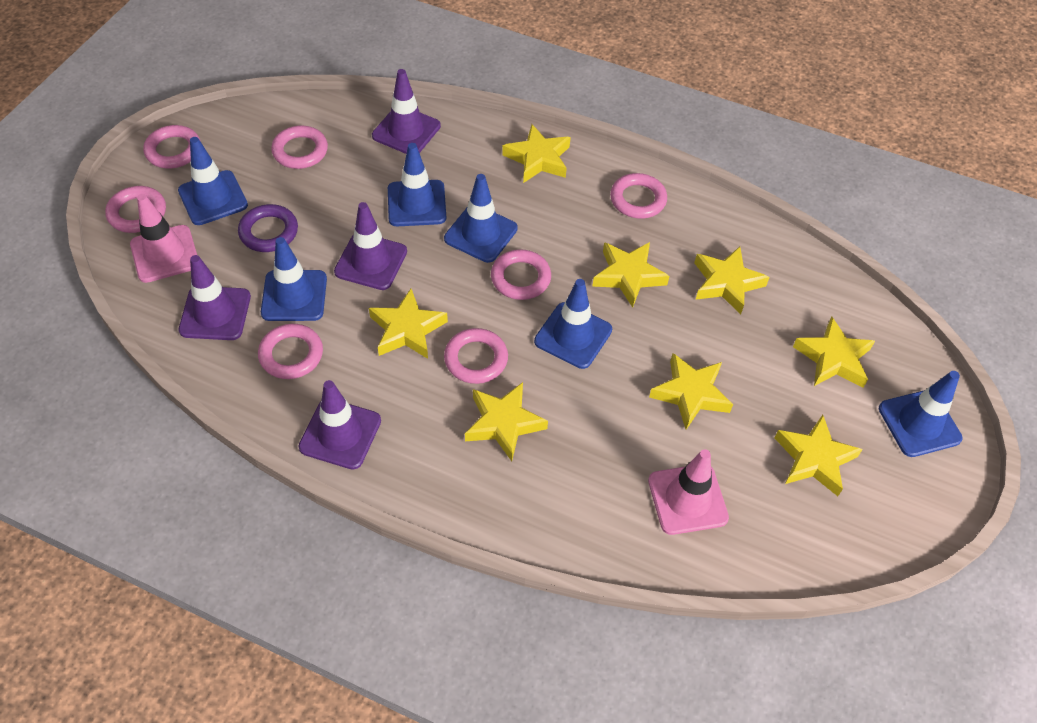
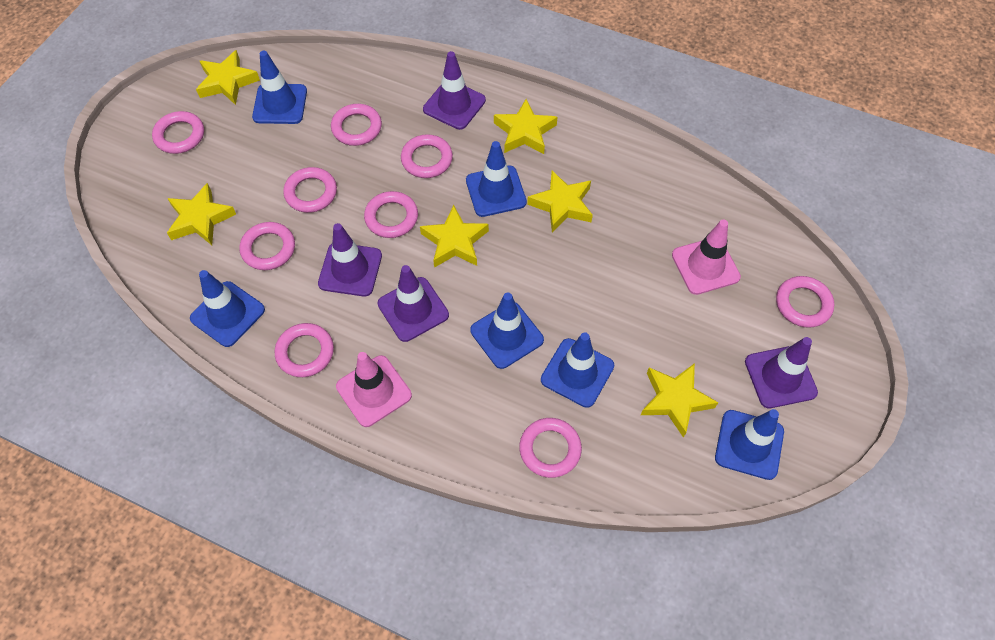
pink ring: 7 -> 9
purple ring: 1 -> 0
yellow star: 8 -> 6

